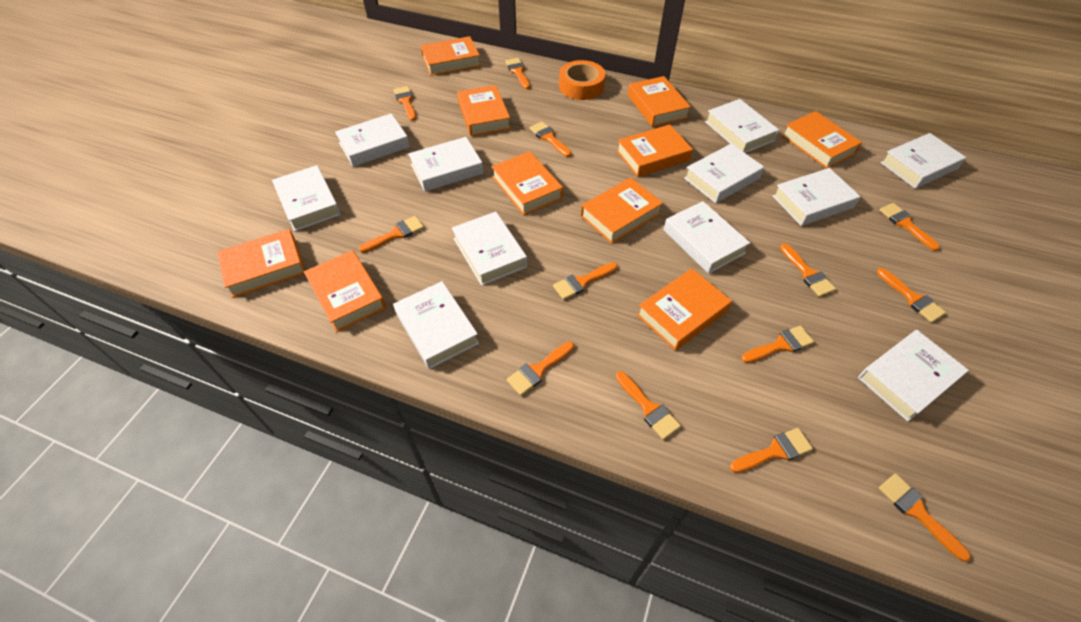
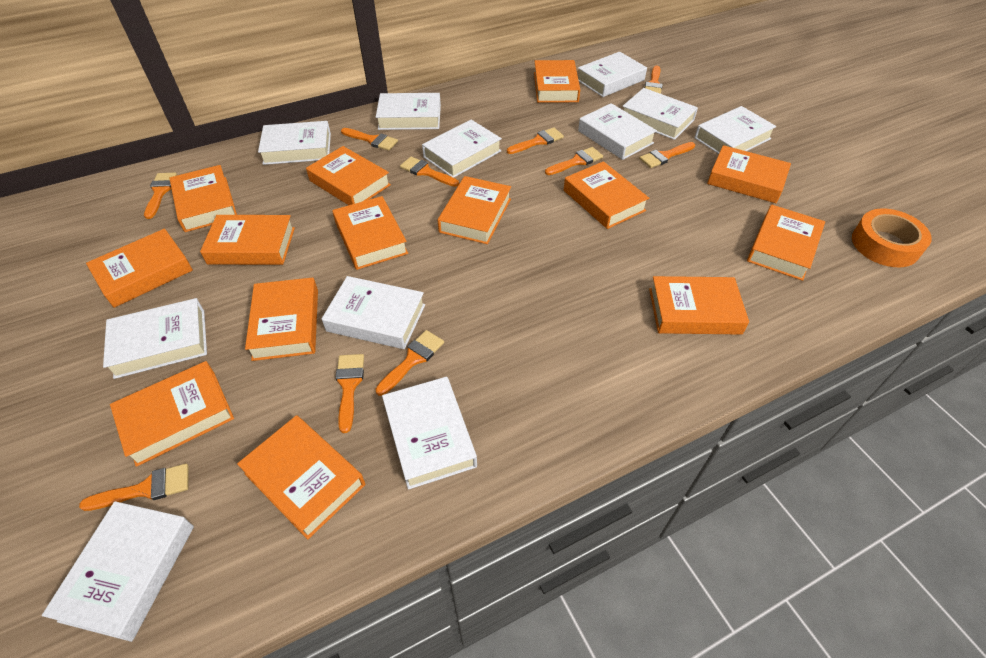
orange book: 10 -> 14
orange brush: 13 -> 10

